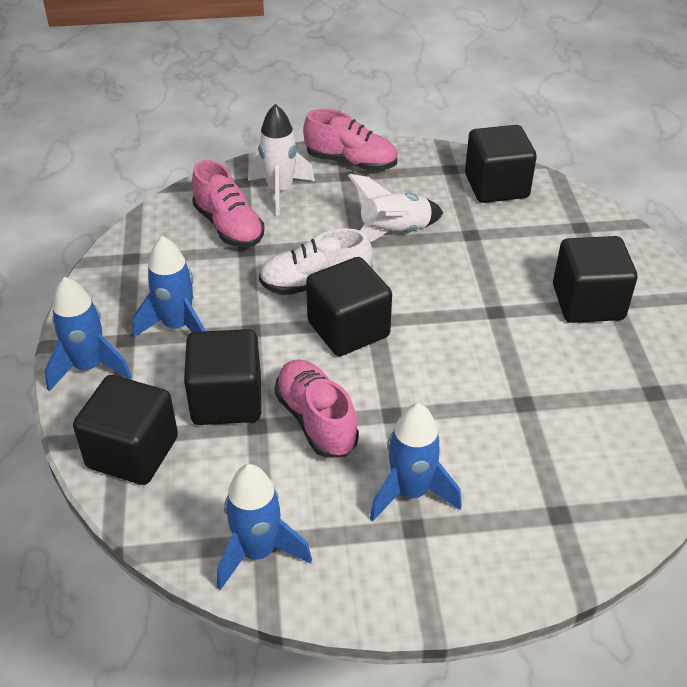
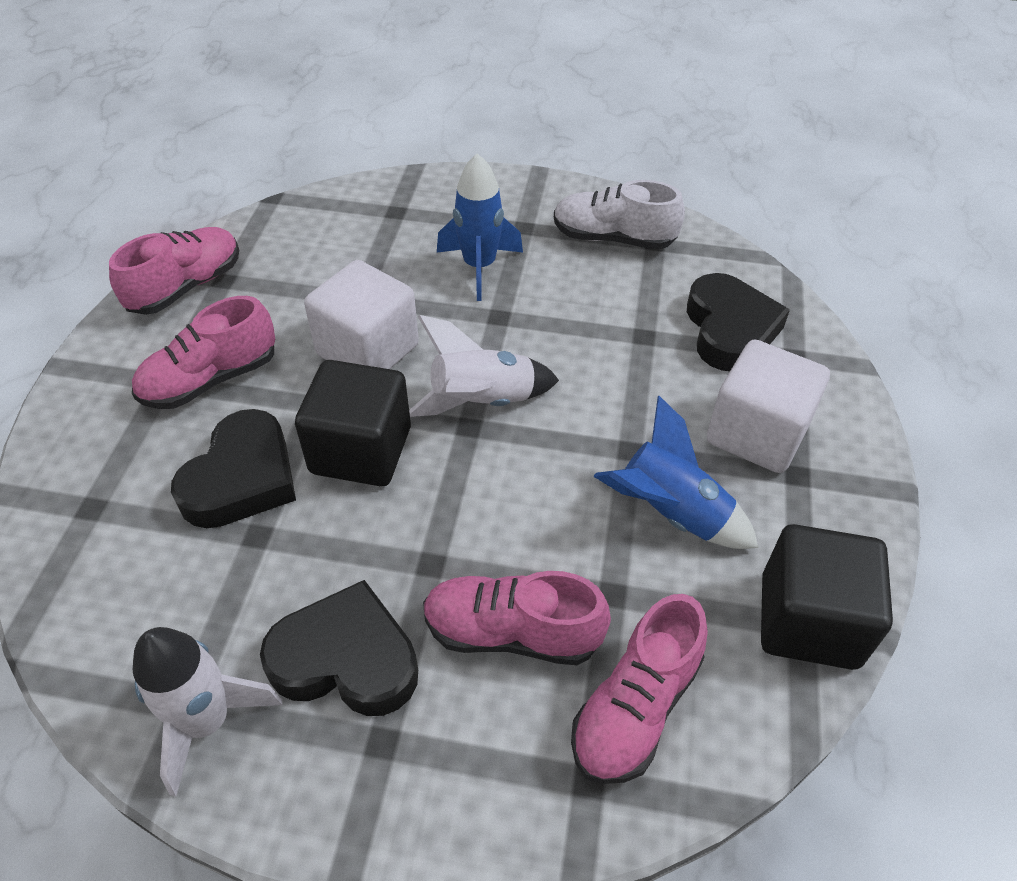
black cube: 5 -> 2
black heart: 0 -> 3
blue rocket: 4 -> 2
pink shoe: 3 -> 4
white cube: 0 -> 2

